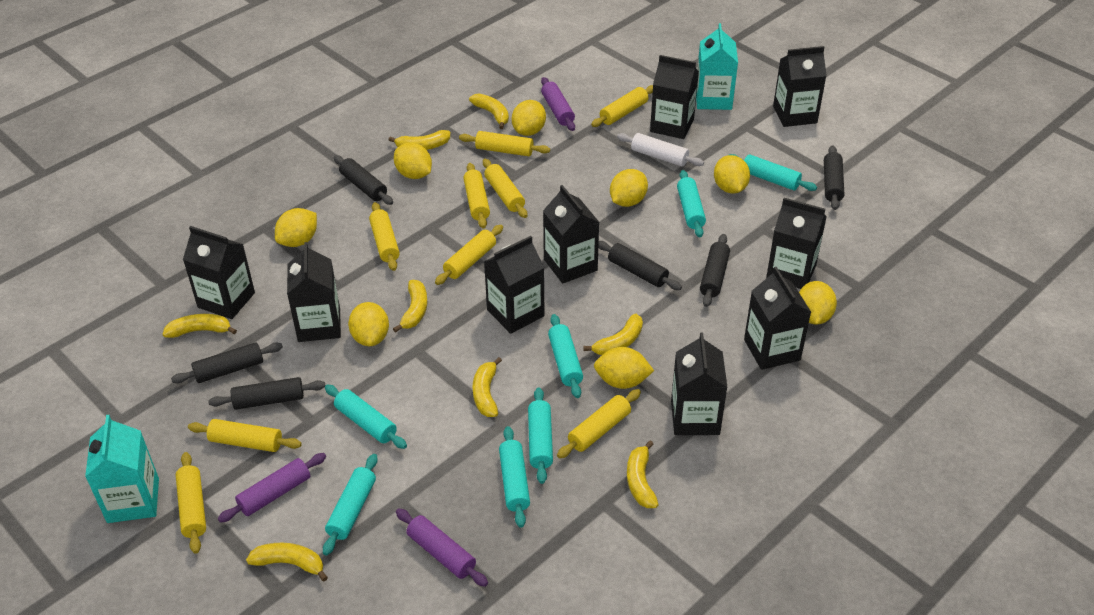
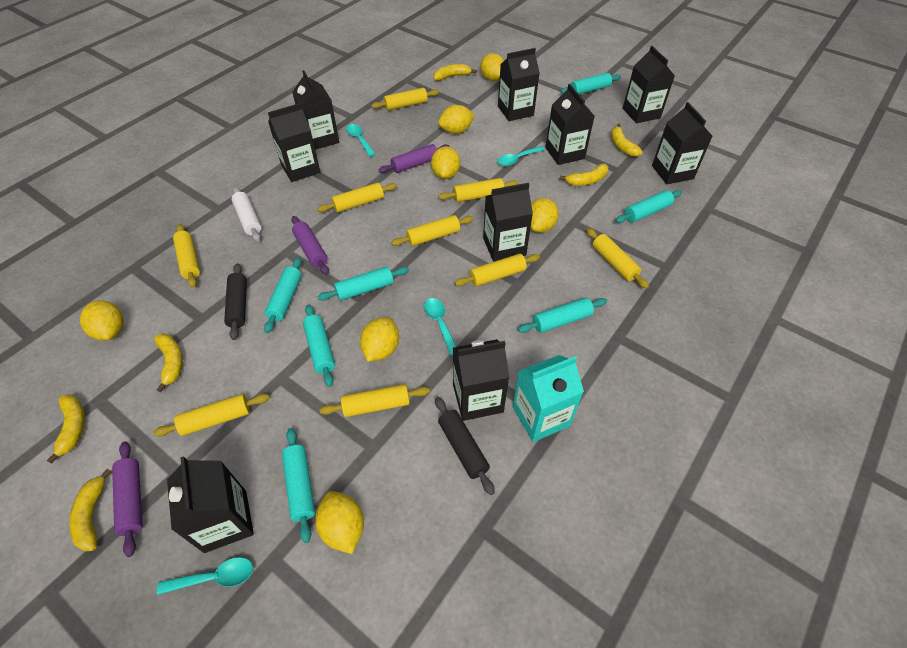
black rolling pin: 6 -> 2
turquoise carton: 2 -> 1
turquoise spoon: 0 -> 4
yellow banana: 8 -> 6
yellow lemon: 8 -> 7

